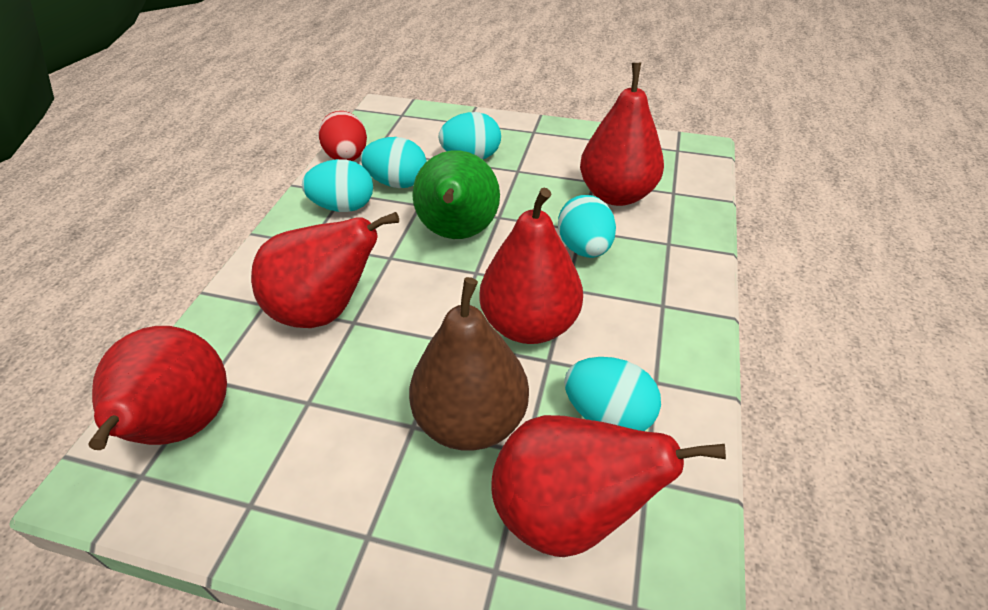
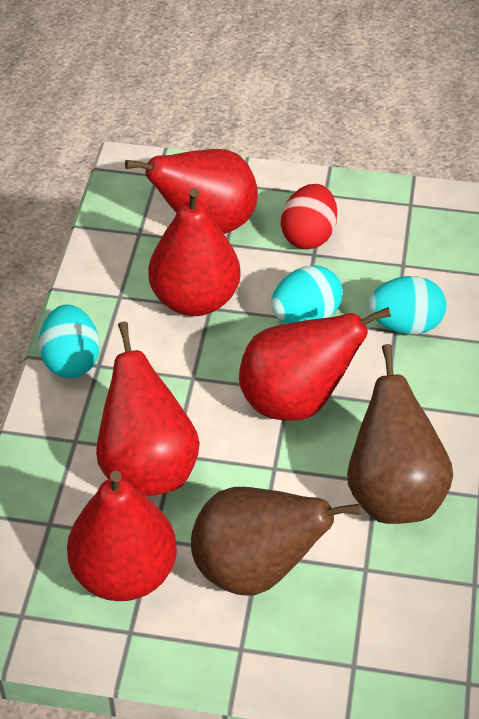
brown pear: 1 -> 2
green pear: 1 -> 0
turquoise egg: 5 -> 3

